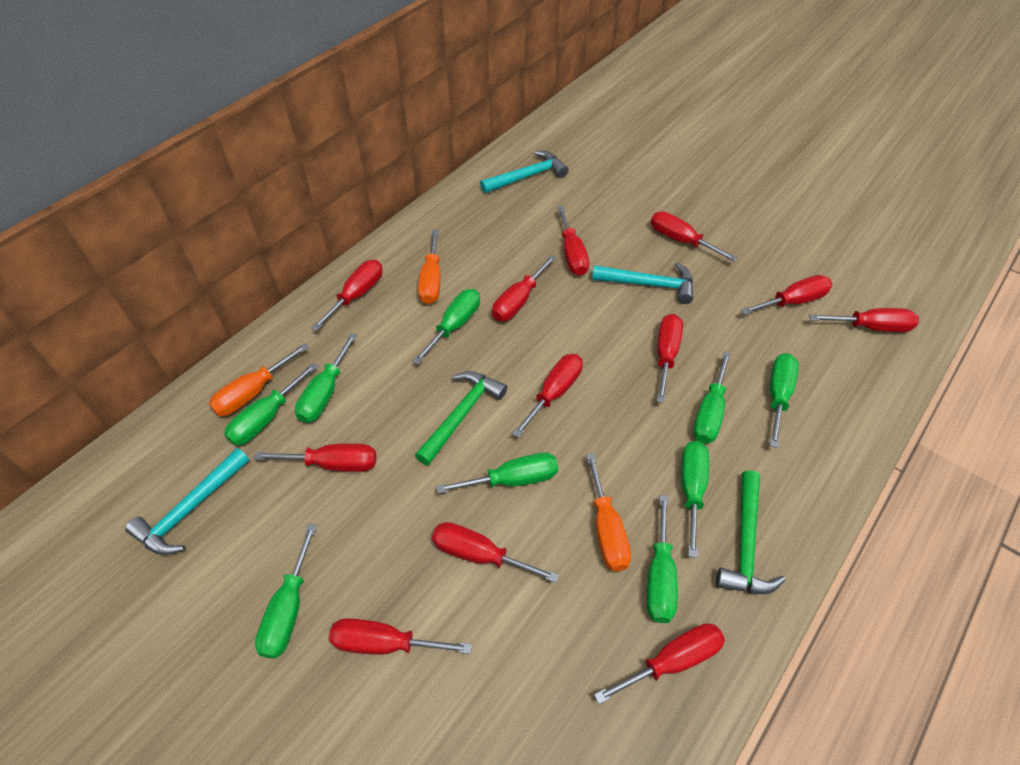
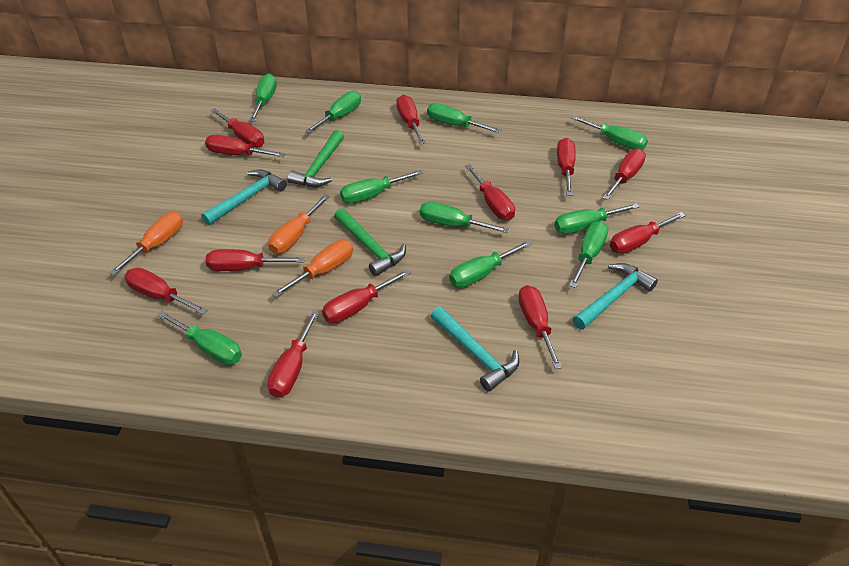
green screwdriver: 9 -> 10

